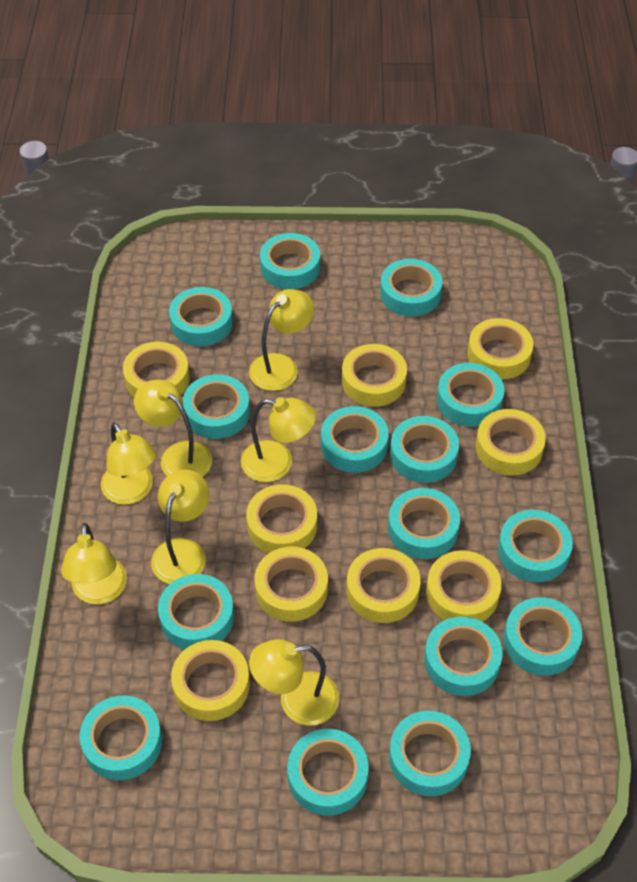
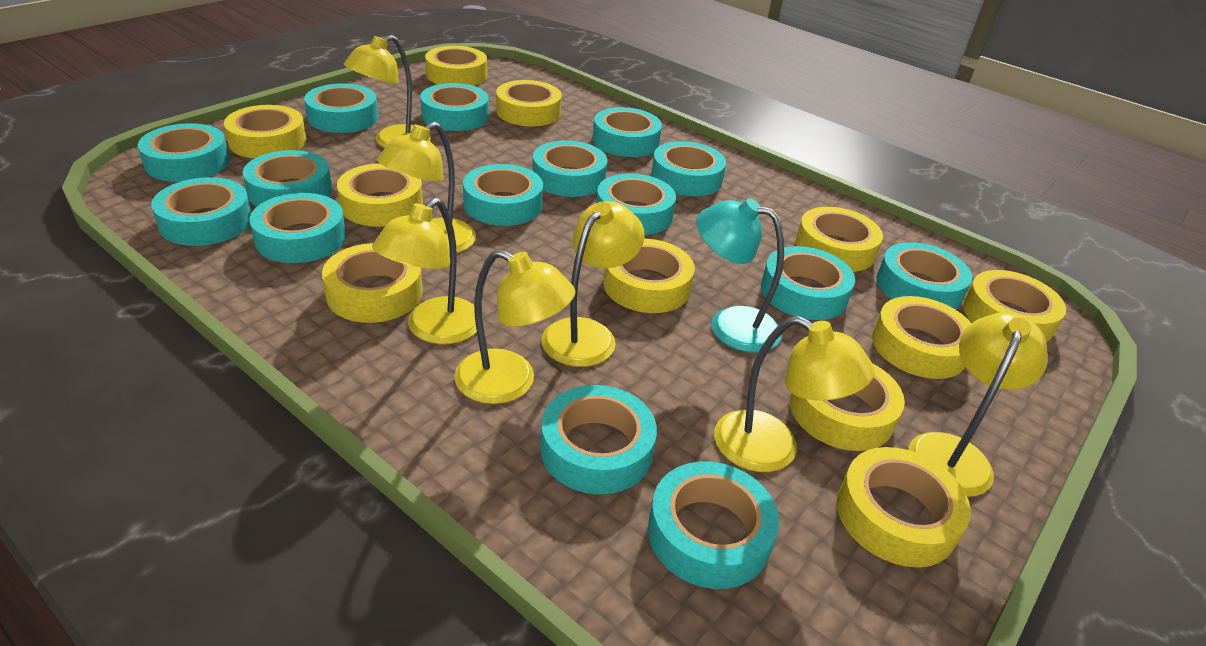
turquoise lamp: 0 -> 1
yellow tape: 9 -> 11

